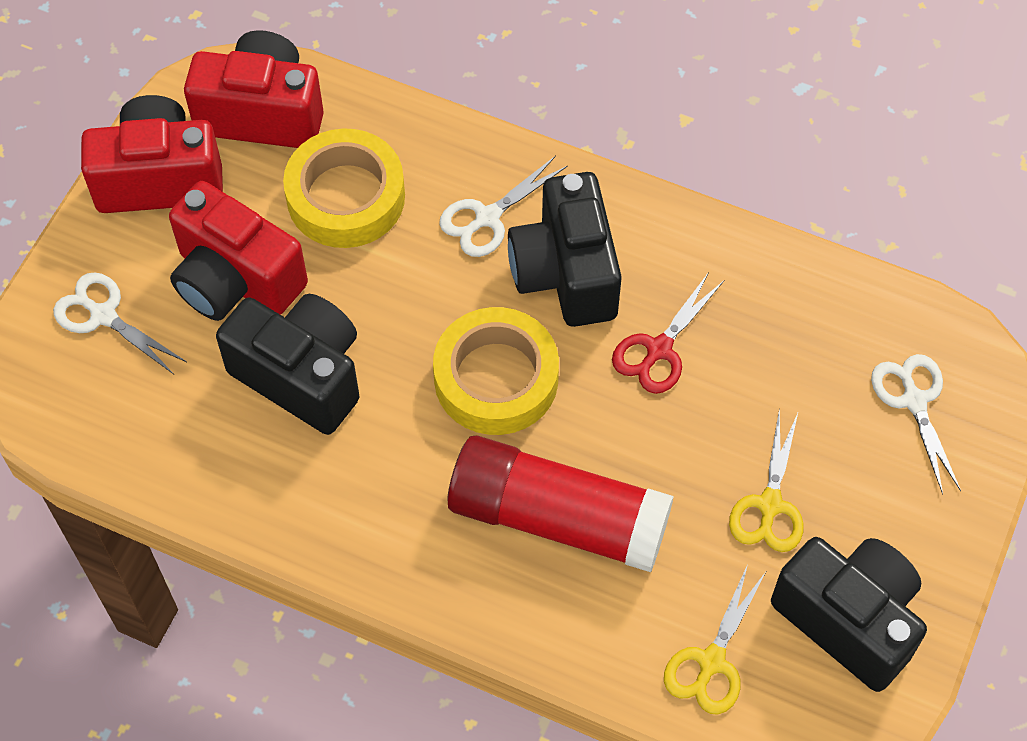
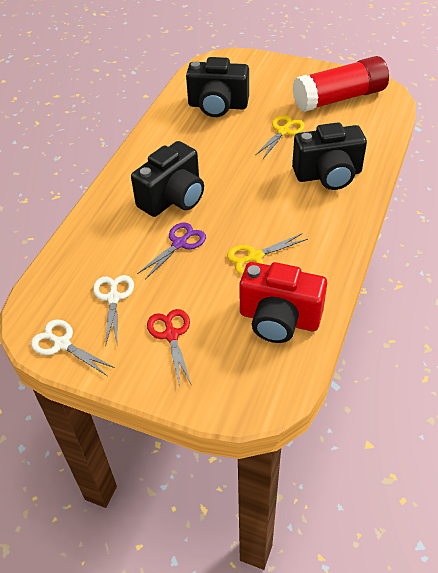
purple scissors: 0 -> 1
red camera: 3 -> 1
white scissors: 3 -> 2
yellow tape: 2 -> 0

